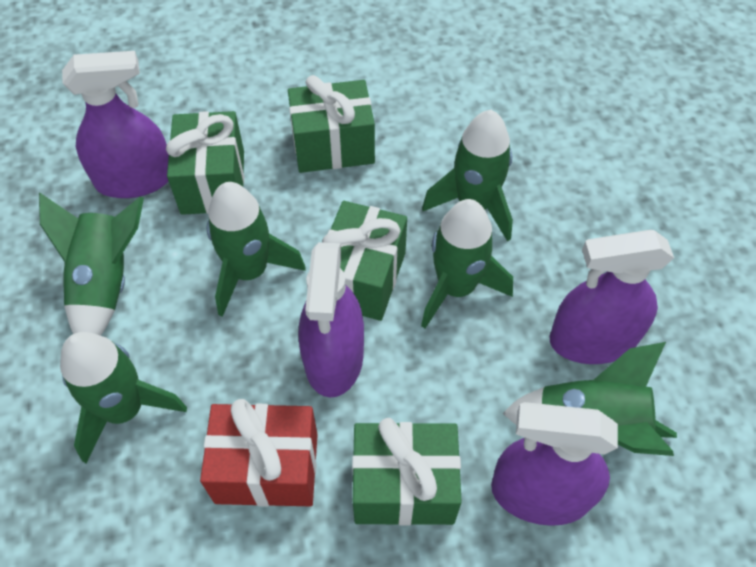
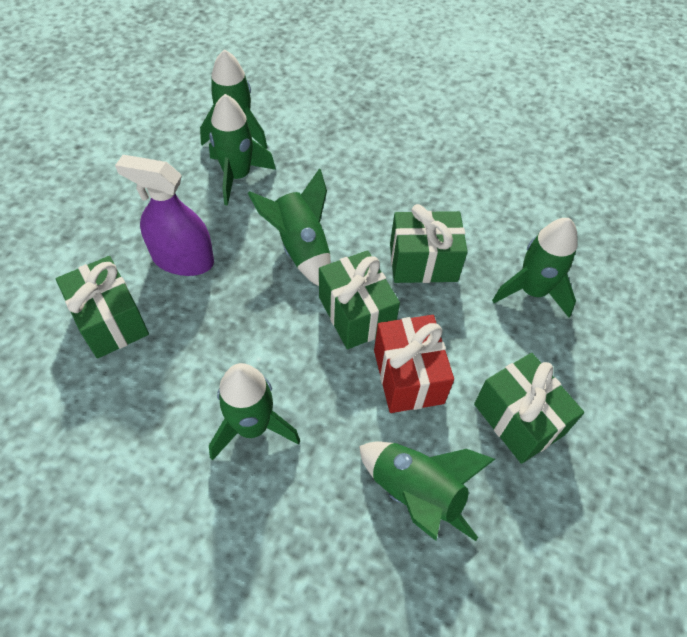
purple spray bottle: 4 -> 1

